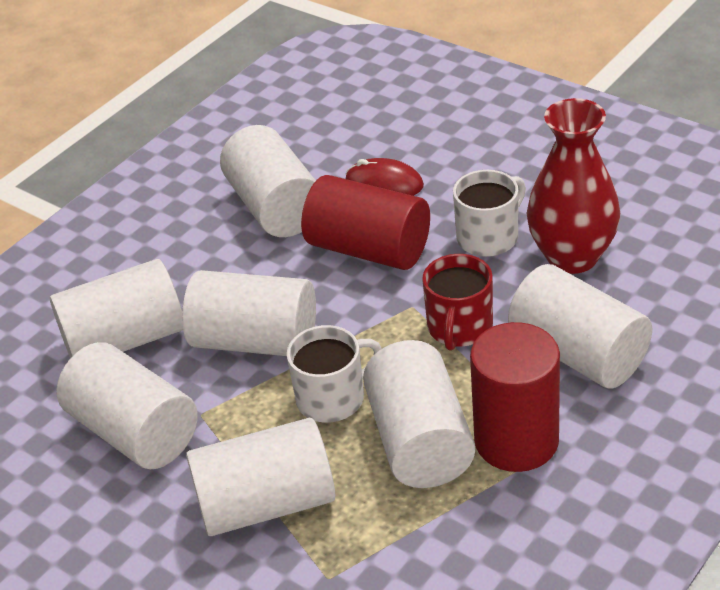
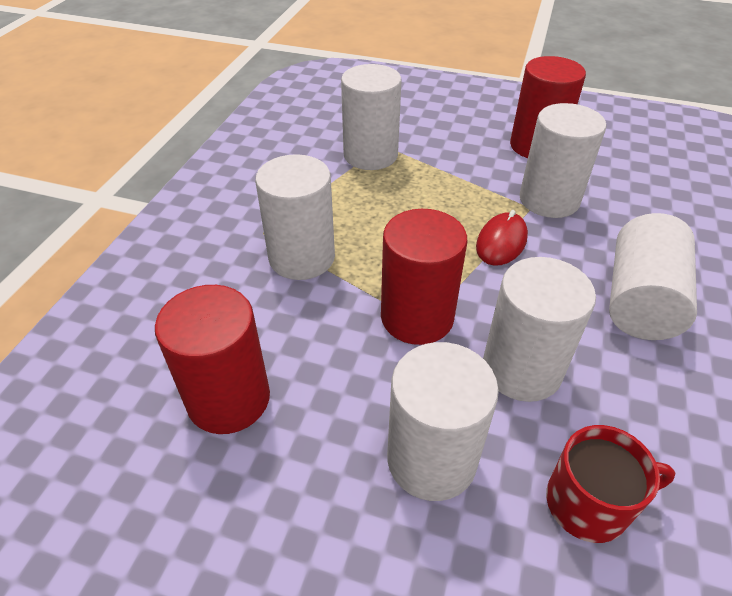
red cylinder: 2 -> 3
red vase: 1 -> 0
white cylinder: 7 -> 6
white mug: 2 -> 0

